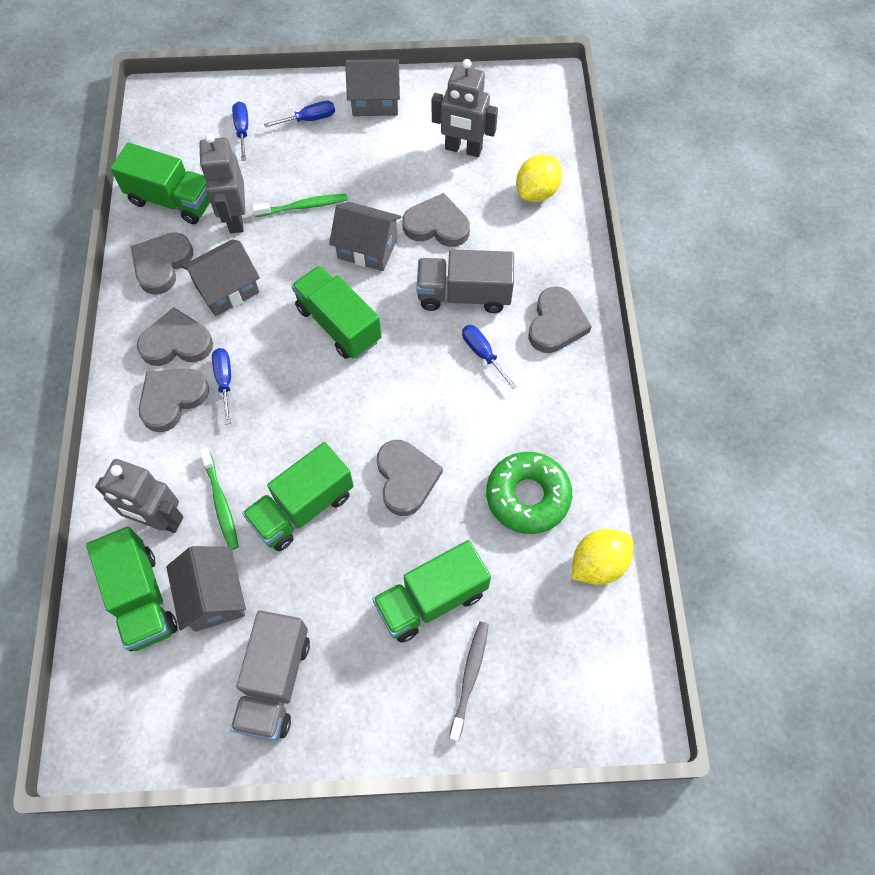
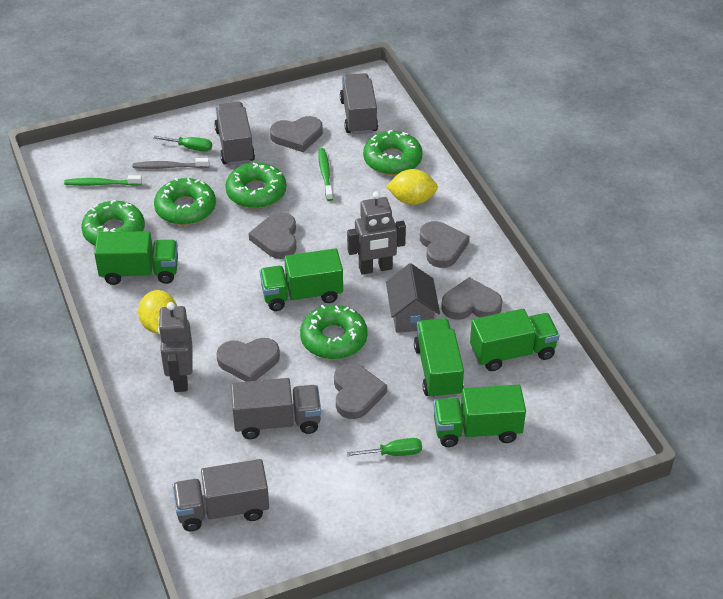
blue screwdriver: 4 -> 0
green donut: 1 -> 5
green screwdriver: 0 -> 2
grey house: 4 -> 1
grey robot: 3 -> 2
grey truck: 2 -> 4

